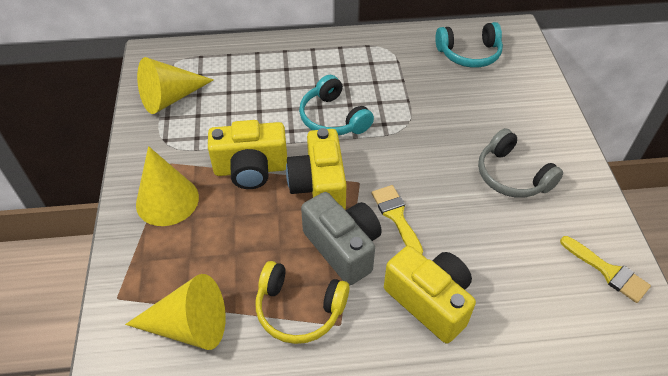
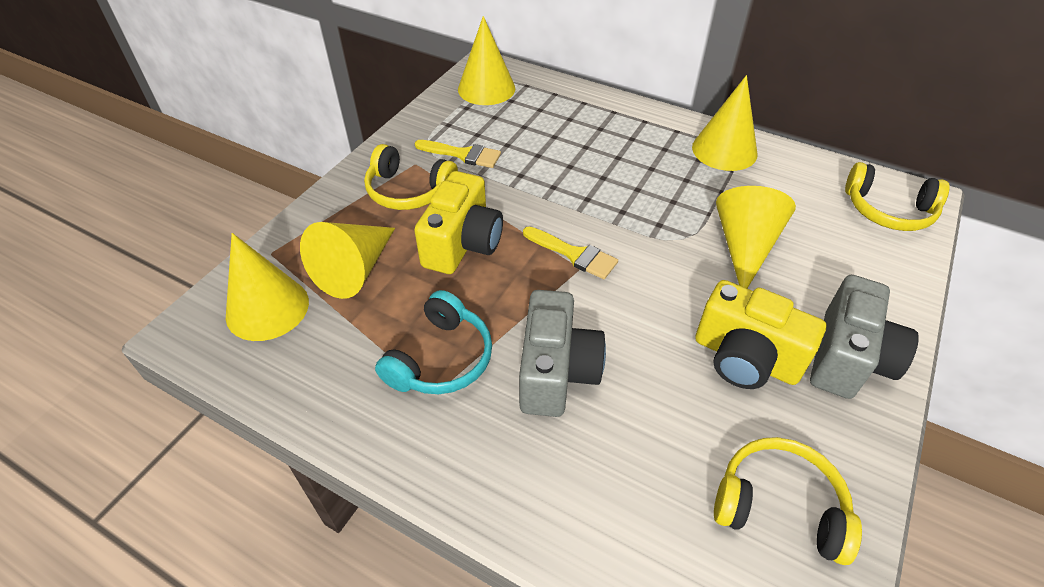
grey camera: 1 -> 2
grey headphones: 1 -> 0
turquoise headphones: 2 -> 1
yellow camera: 3 -> 2
yellow cone: 3 -> 5
yellow headphones: 1 -> 3

